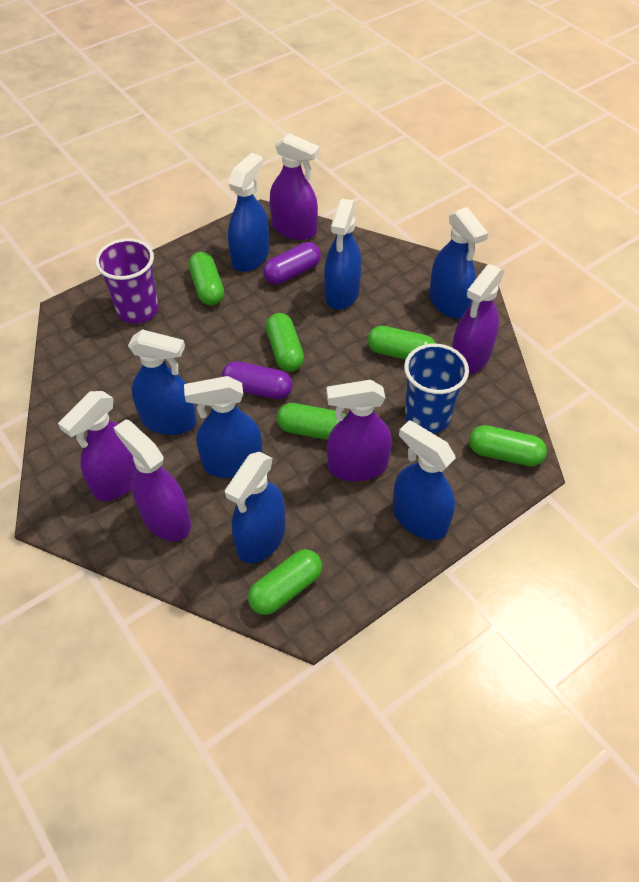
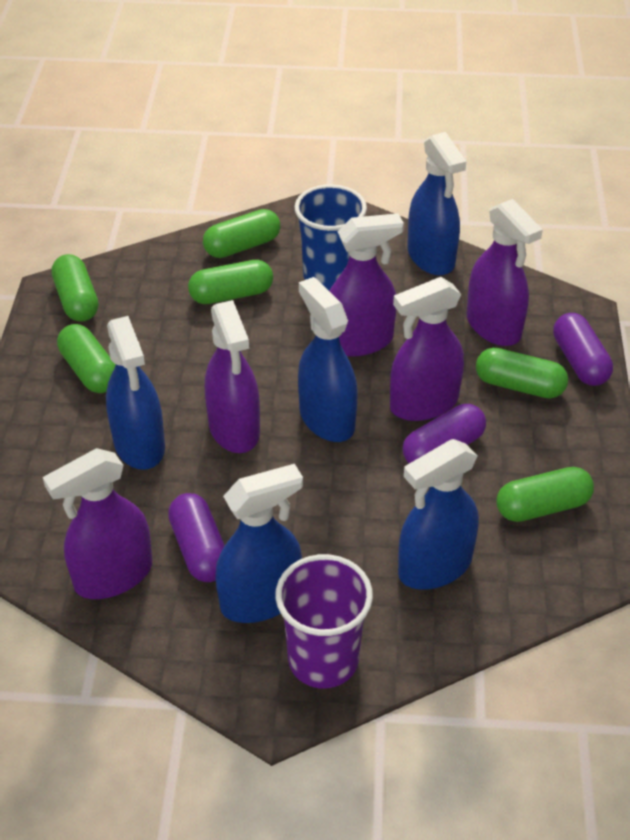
blue spray bottle: 7 -> 5
purple capsule: 2 -> 3

